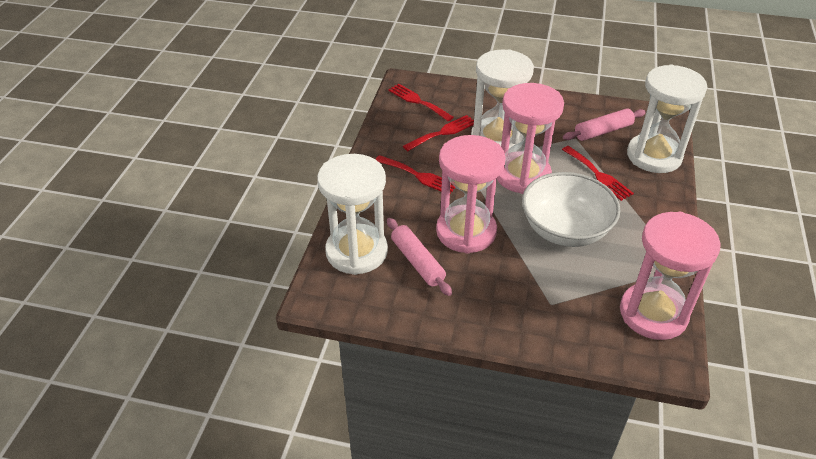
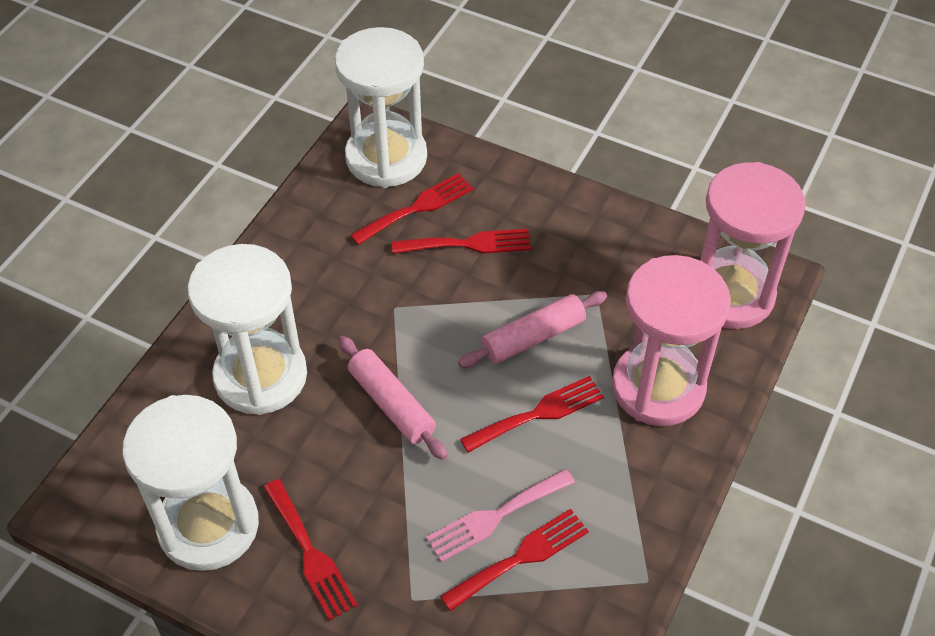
pink fork: 0 -> 1
pink hourglass: 3 -> 2
red fork: 4 -> 5
white bowl: 1 -> 0

